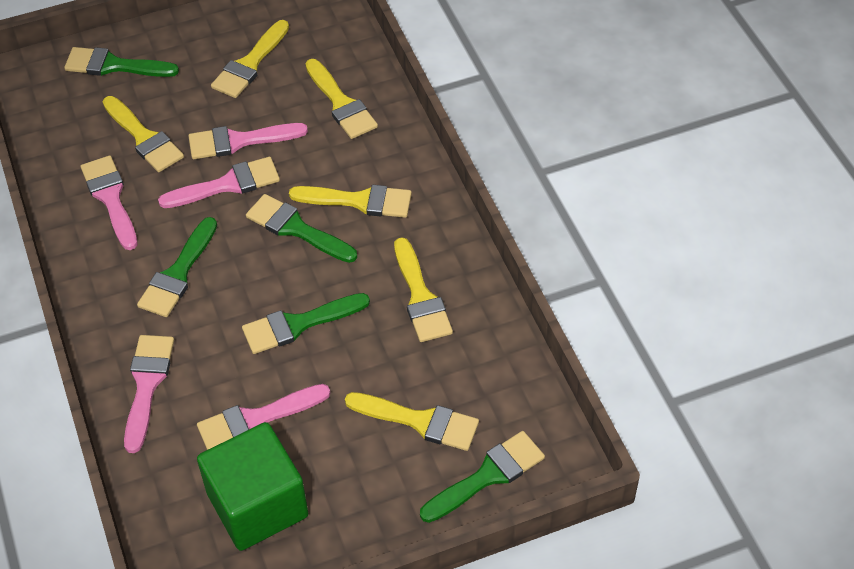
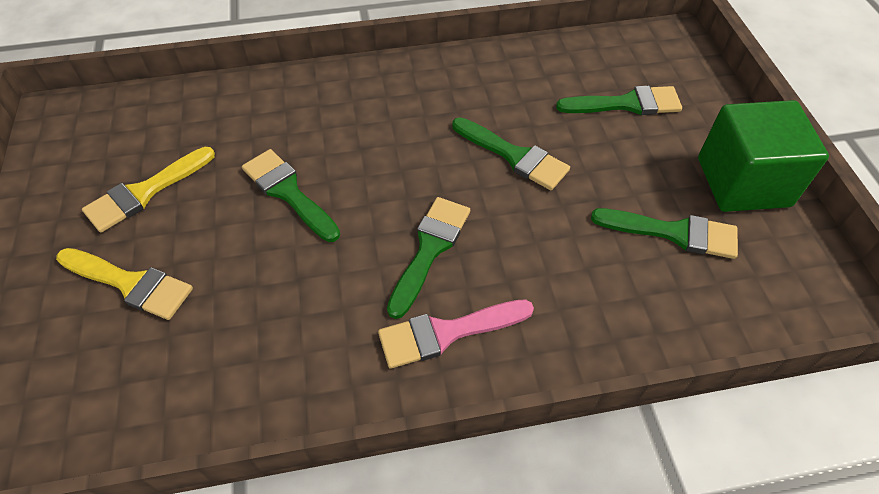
pink brush: 5 -> 1
yellow brush: 6 -> 2

